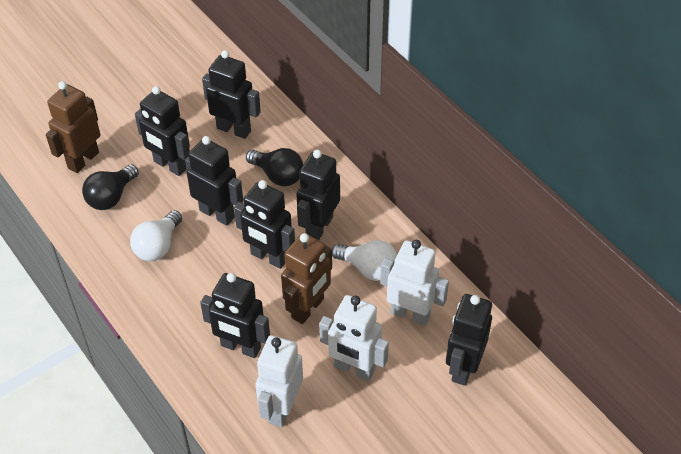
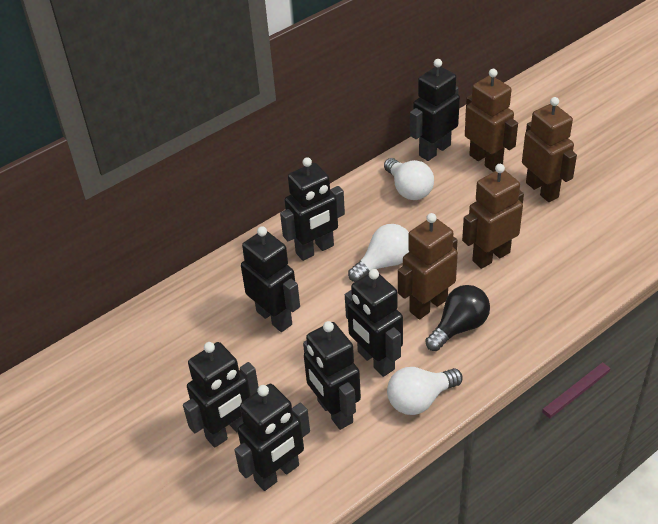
black light bulb: 2 -> 1
brown robot: 2 -> 4
white light bulb: 2 -> 3
white robot: 3 -> 0

